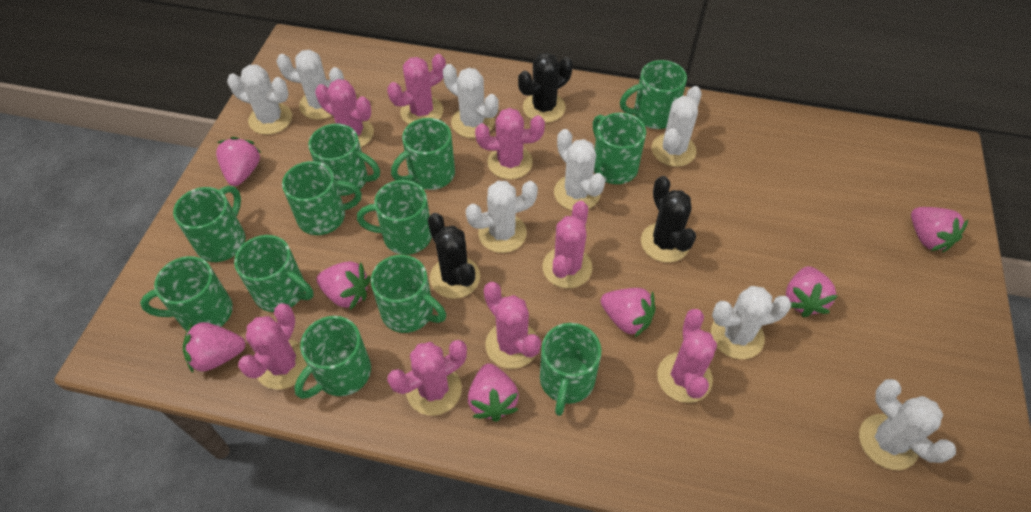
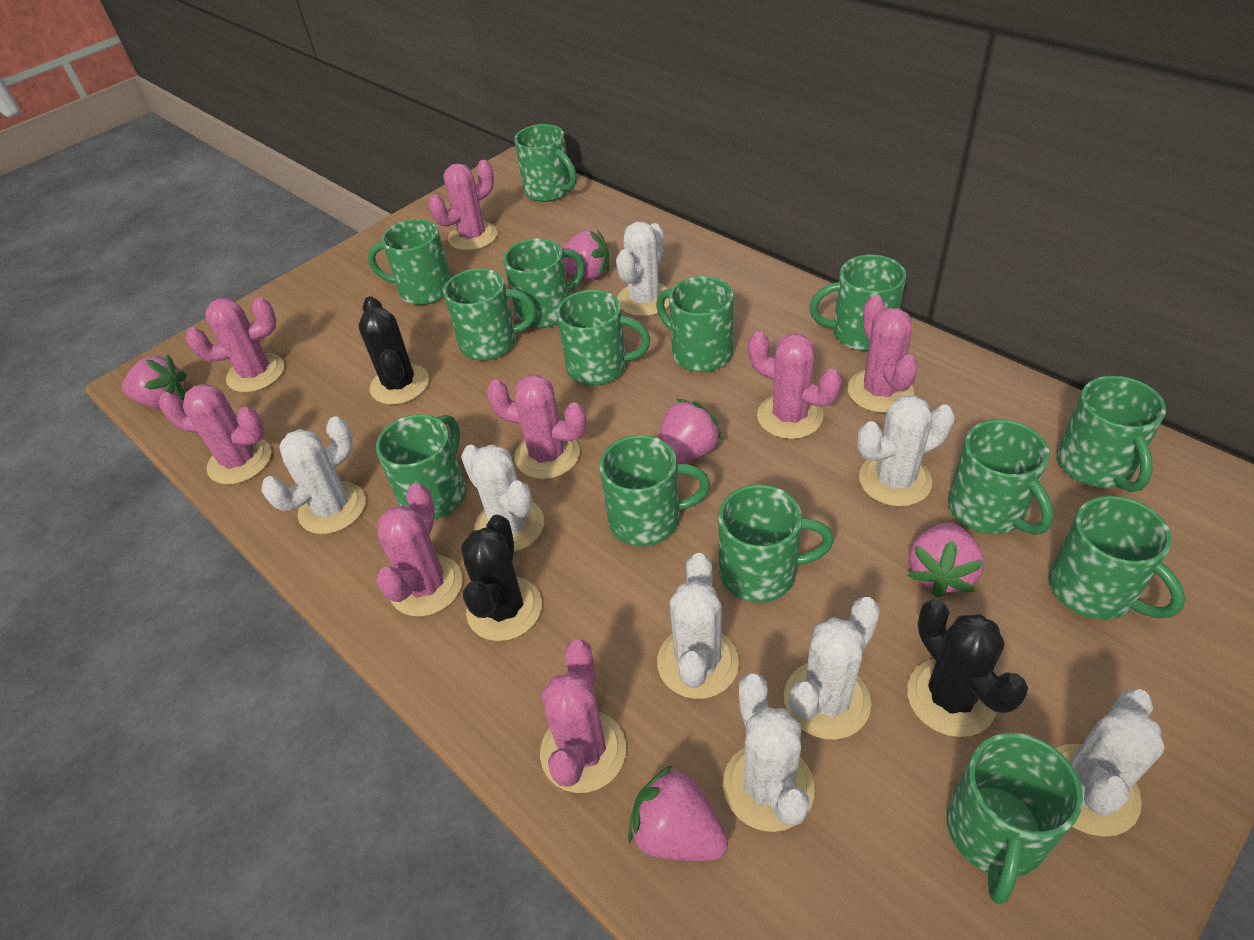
green mug: 12 -> 14
pink strawberry: 7 -> 5

